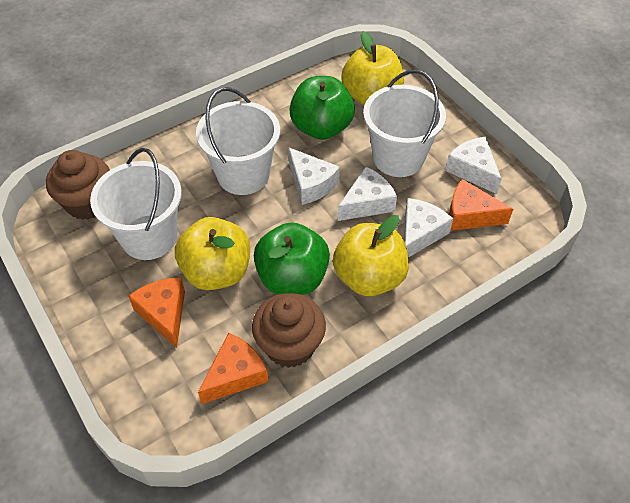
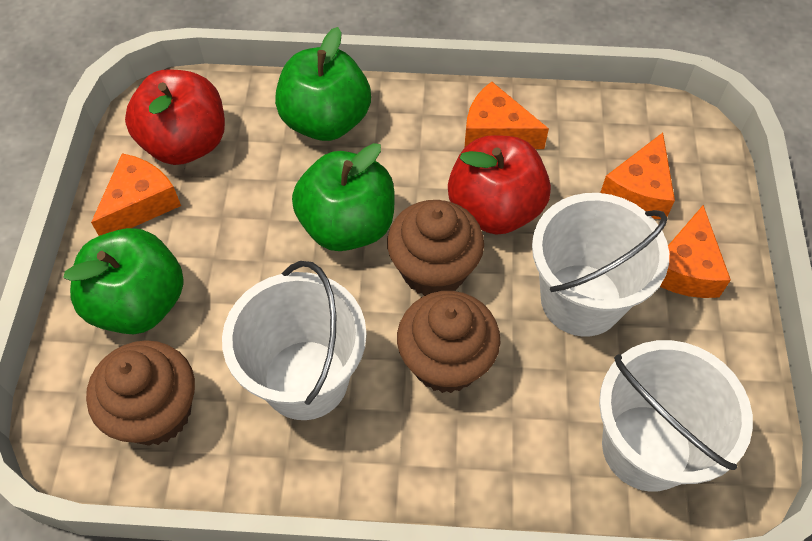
brown cupcake: 2 -> 3
green apple: 2 -> 3
orange cheese: 3 -> 4
red apple: 0 -> 2
white cheese: 4 -> 0
yellow apple: 3 -> 0

